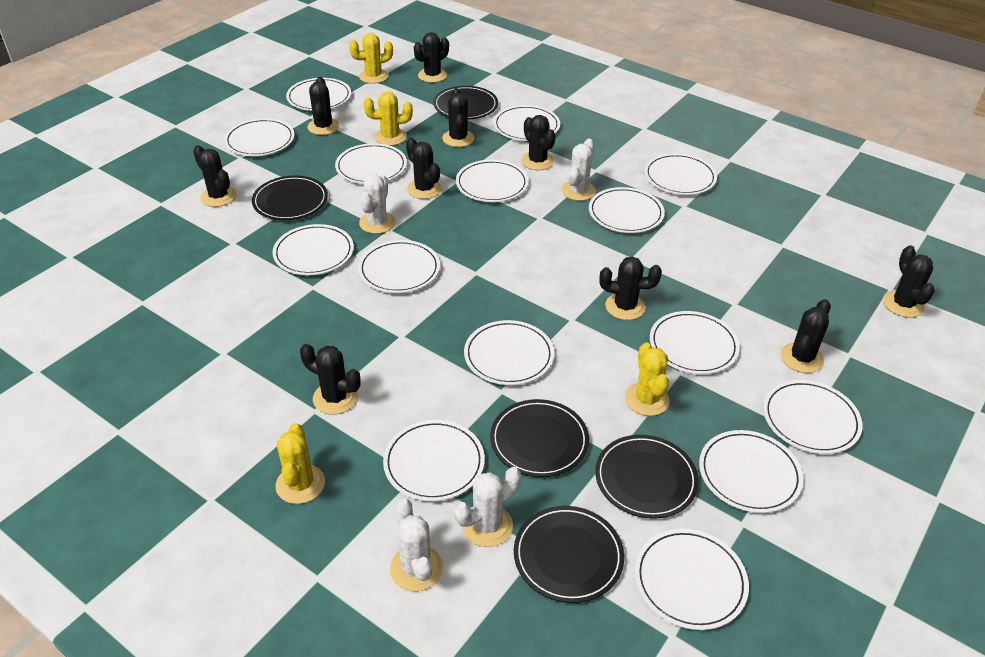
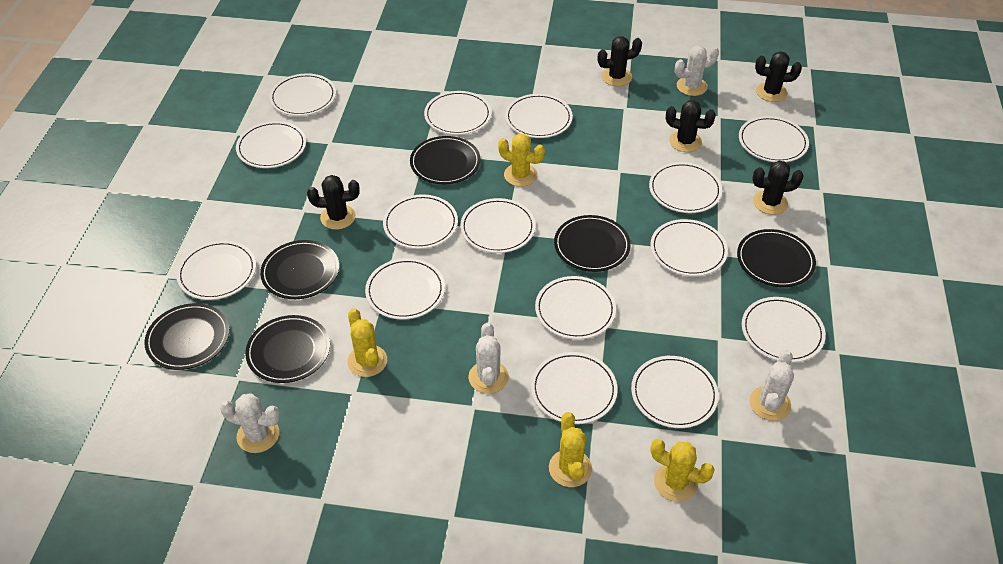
black cactus: 10 -> 5
black plate: 5 -> 6

